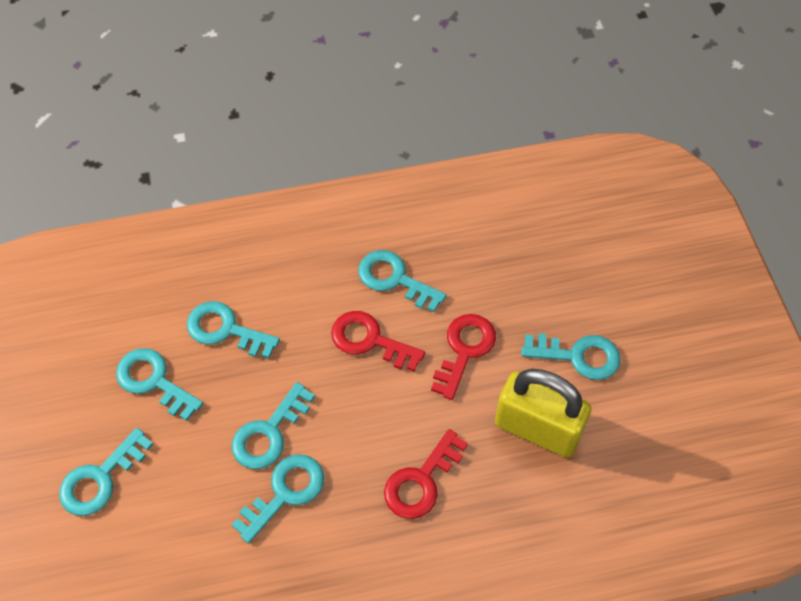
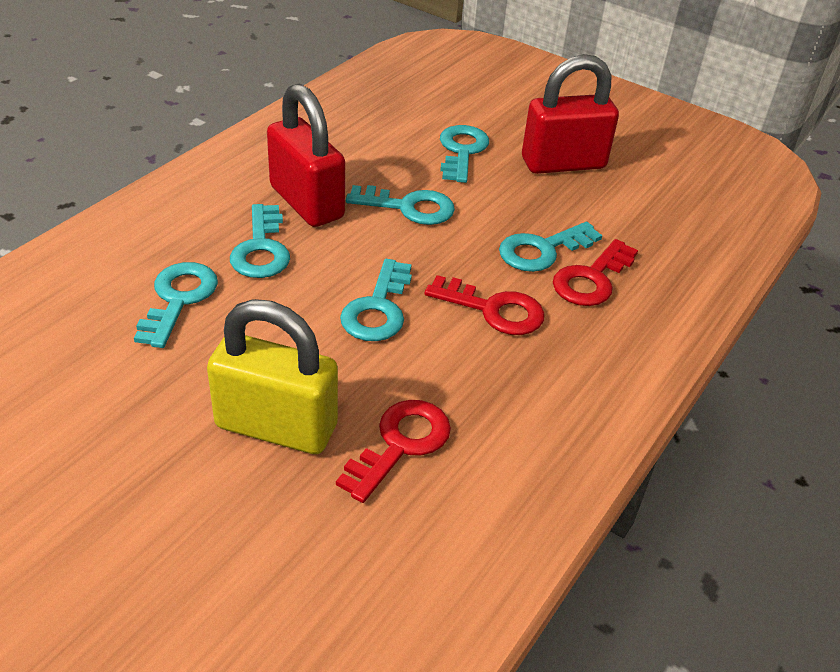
red padlock: 0 -> 2
turquoise key: 7 -> 6

